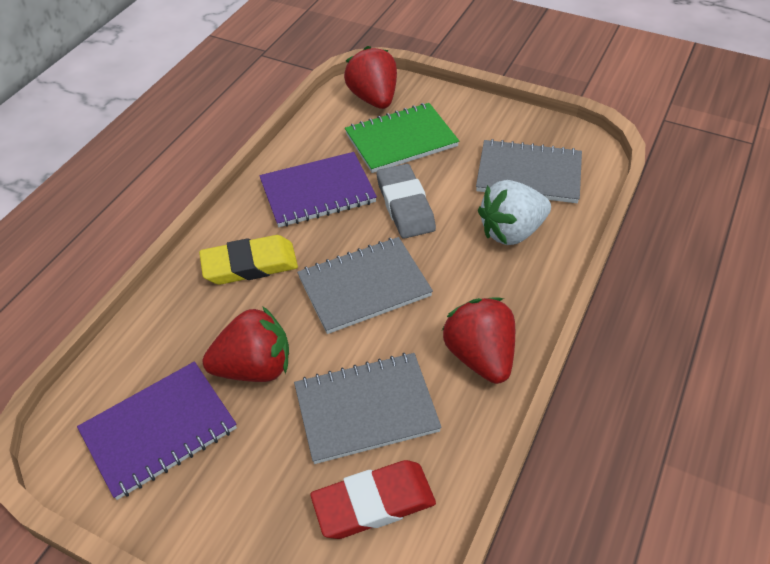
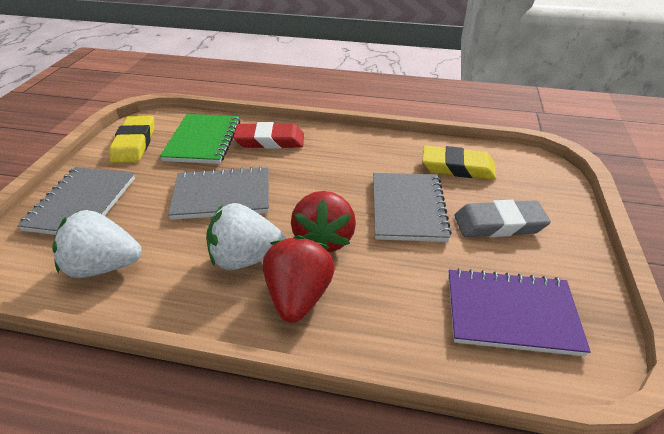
purple notebook: 2 -> 1
red strawberry: 3 -> 2
white strawberry: 1 -> 2
yellow eraser: 1 -> 2

